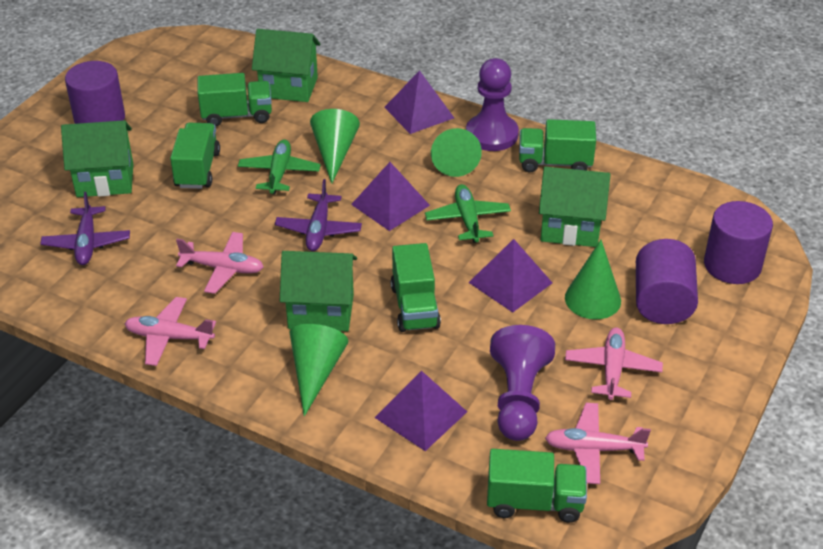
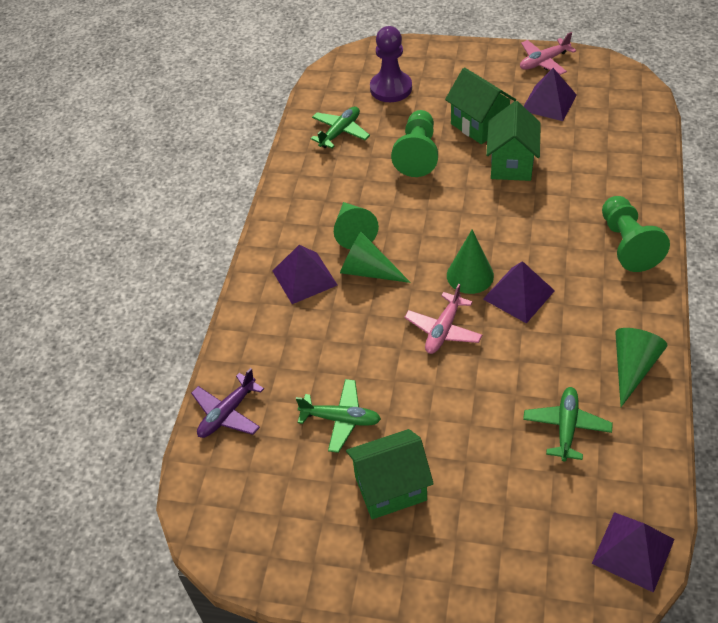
green house: 4 -> 3
green pawn: 0 -> 2
green plane: 2 -> 3
green truck: 5 -> 0
pink plane: 4 -> 2
purple cylinder: 3 -> 0
purple pawn: 2 -> 1
purple plane: 2 -> 1

